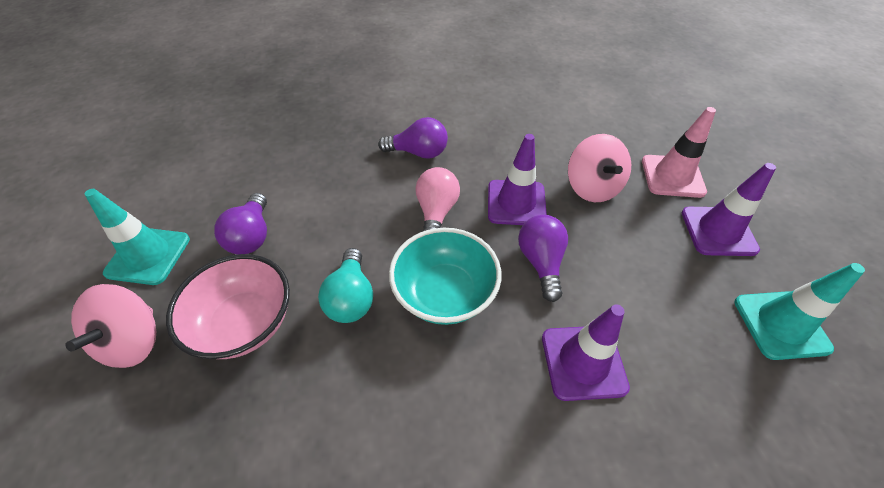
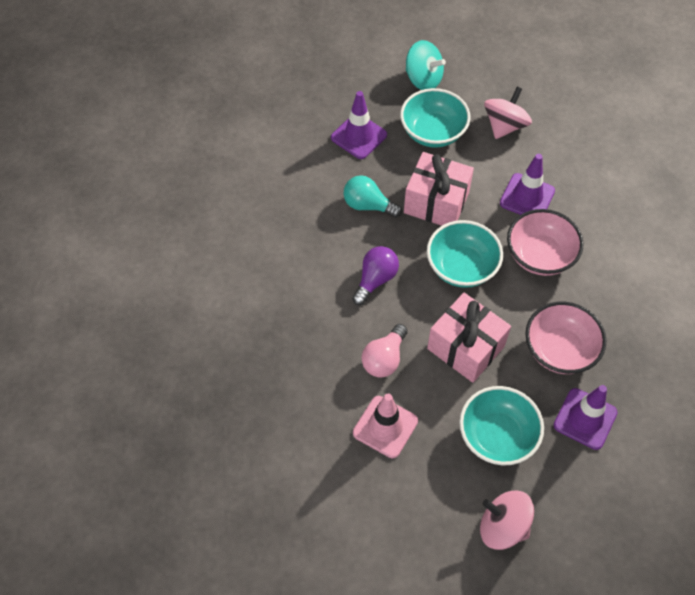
pink bowl: 1 -> 2
pink gift: 0 -> 2
purple light bulb: 3 -> 1
turquoise bowl: 1 -> 3
turquoise spinning top: 0 -> 1
turquoise traffic cone: 2 -> 0

